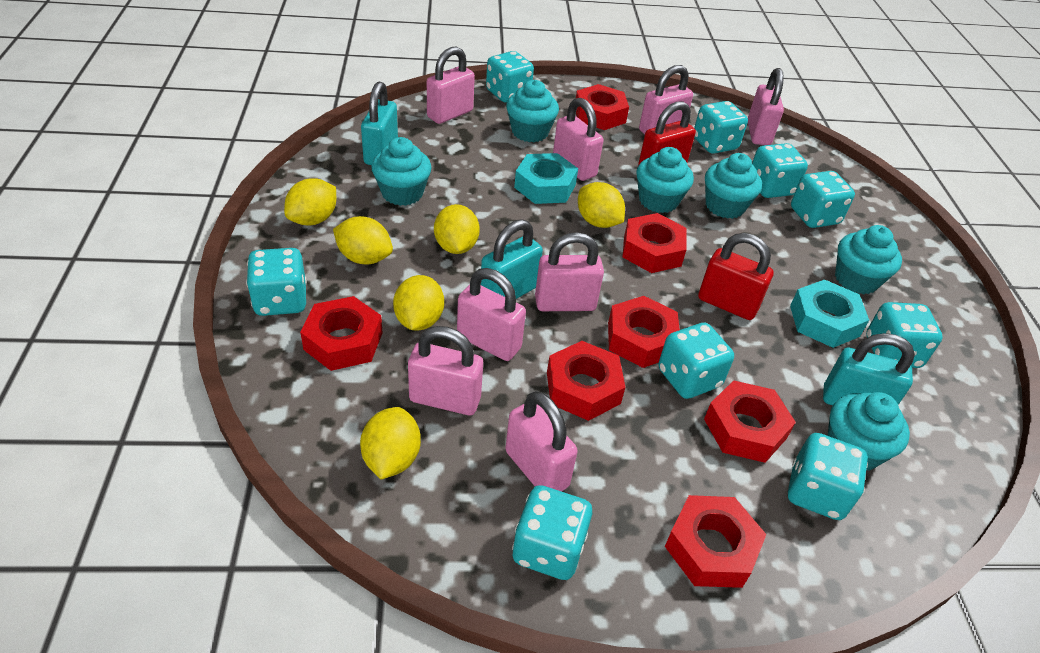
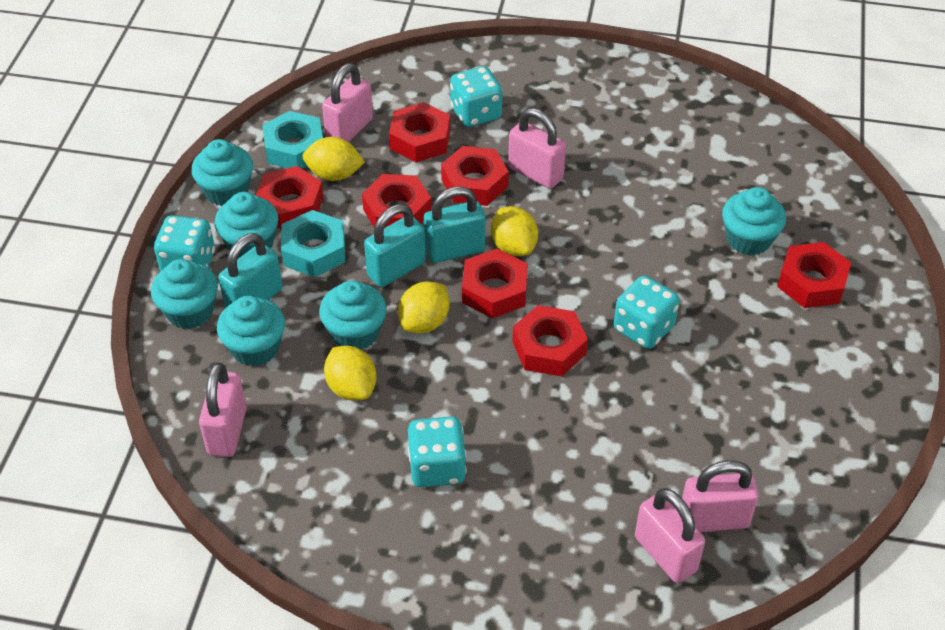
pink padlock: 8 -> 5
red padlock: 2 -> 0
turquoise dice: 9 -> 4
yellow lemon: 6 -> 4

